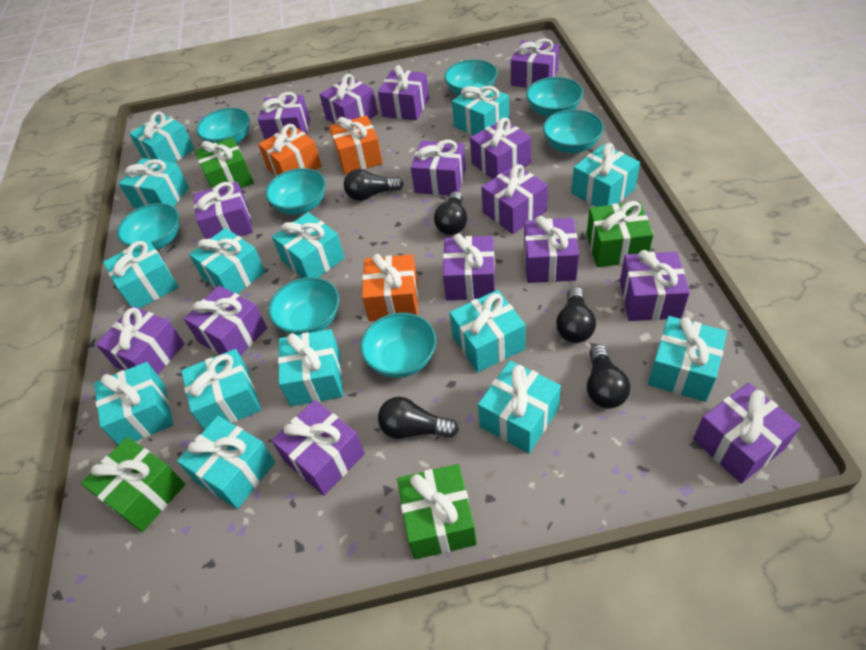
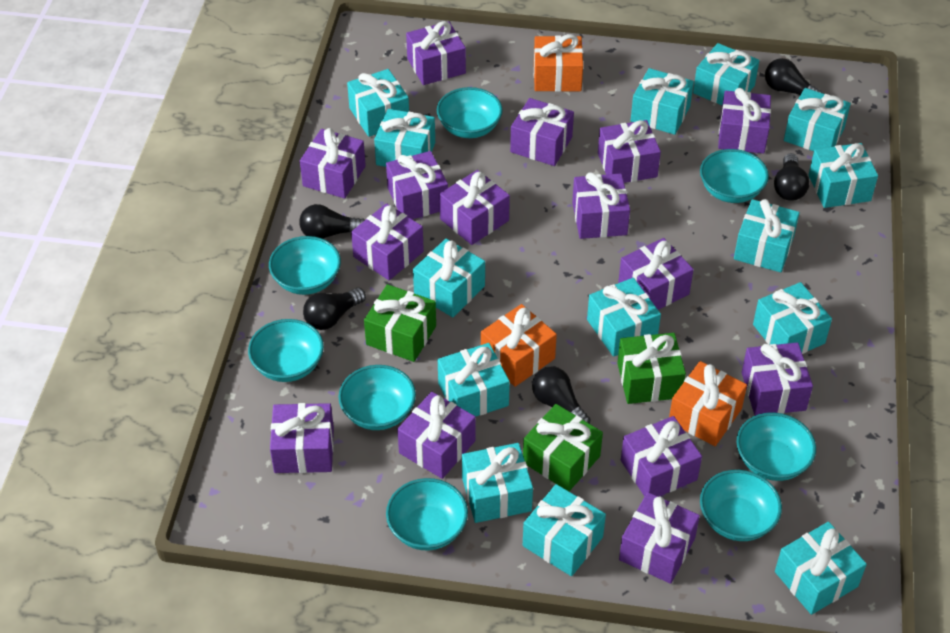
green gift: 4 -> 3

